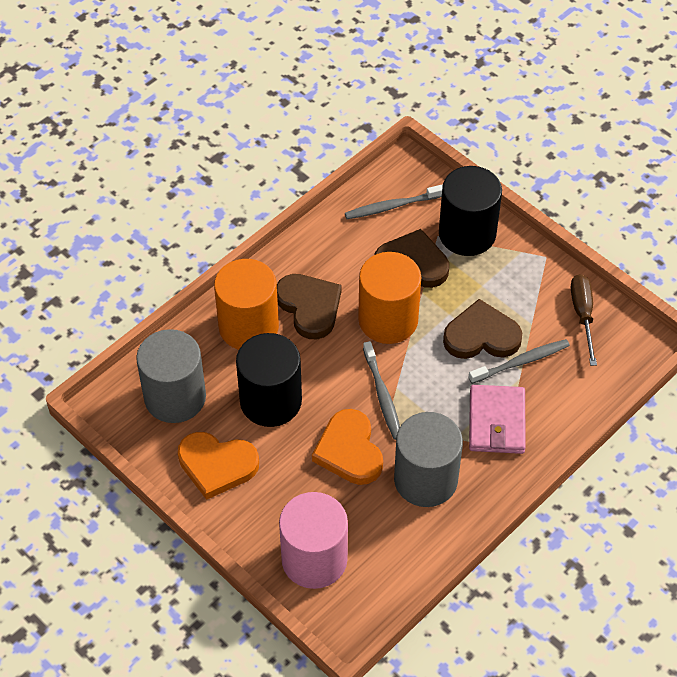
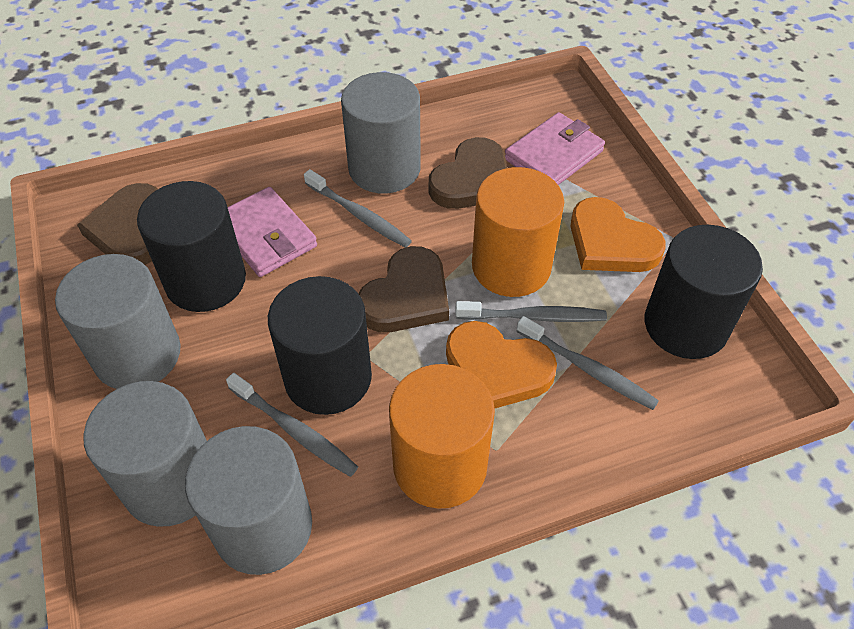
black cylinder: 2 -> 3
brown screwdriver: 1 -> 0
grey cylinder: 2 -> 4
grey toothbrush: 3 -> 4
pink cylinder: 1 -> 0
pink wallet: 1 -> 2

